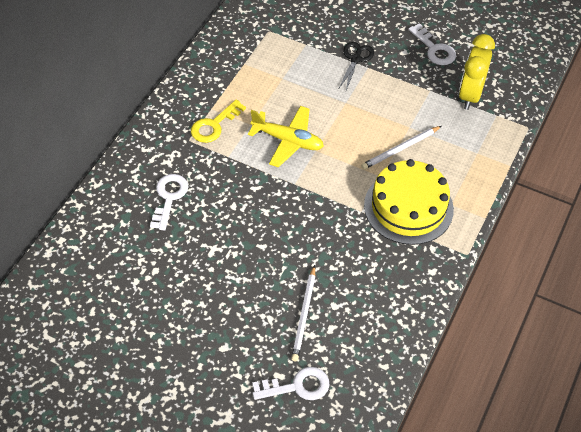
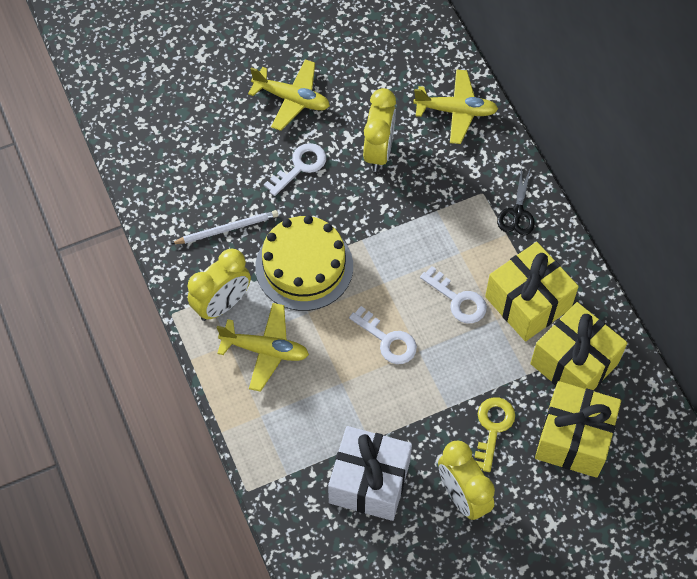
white gift: 0 -> 1
white pencil: 2 -> 1
yellow clock: 1 -> 3
yellow gift: 0 -> 3
yellow plane: 1 -> 3

